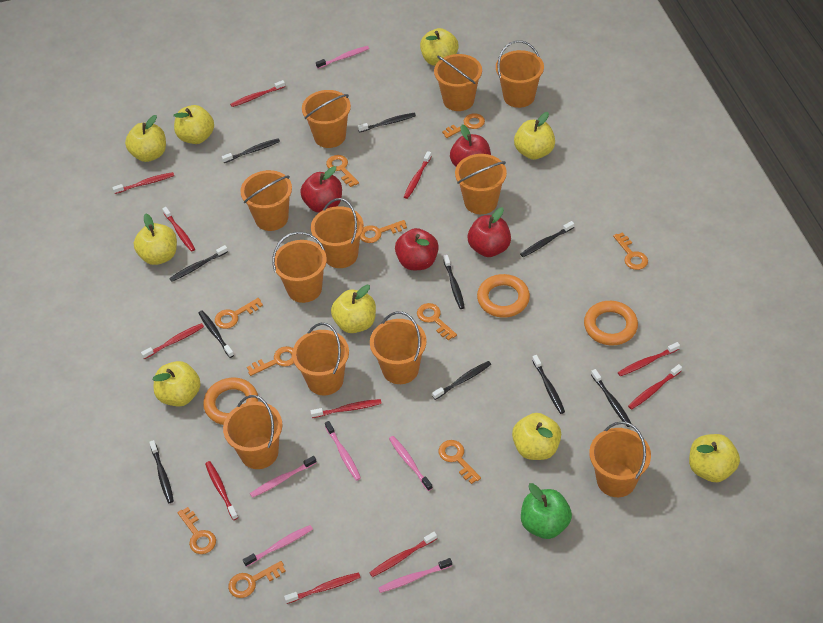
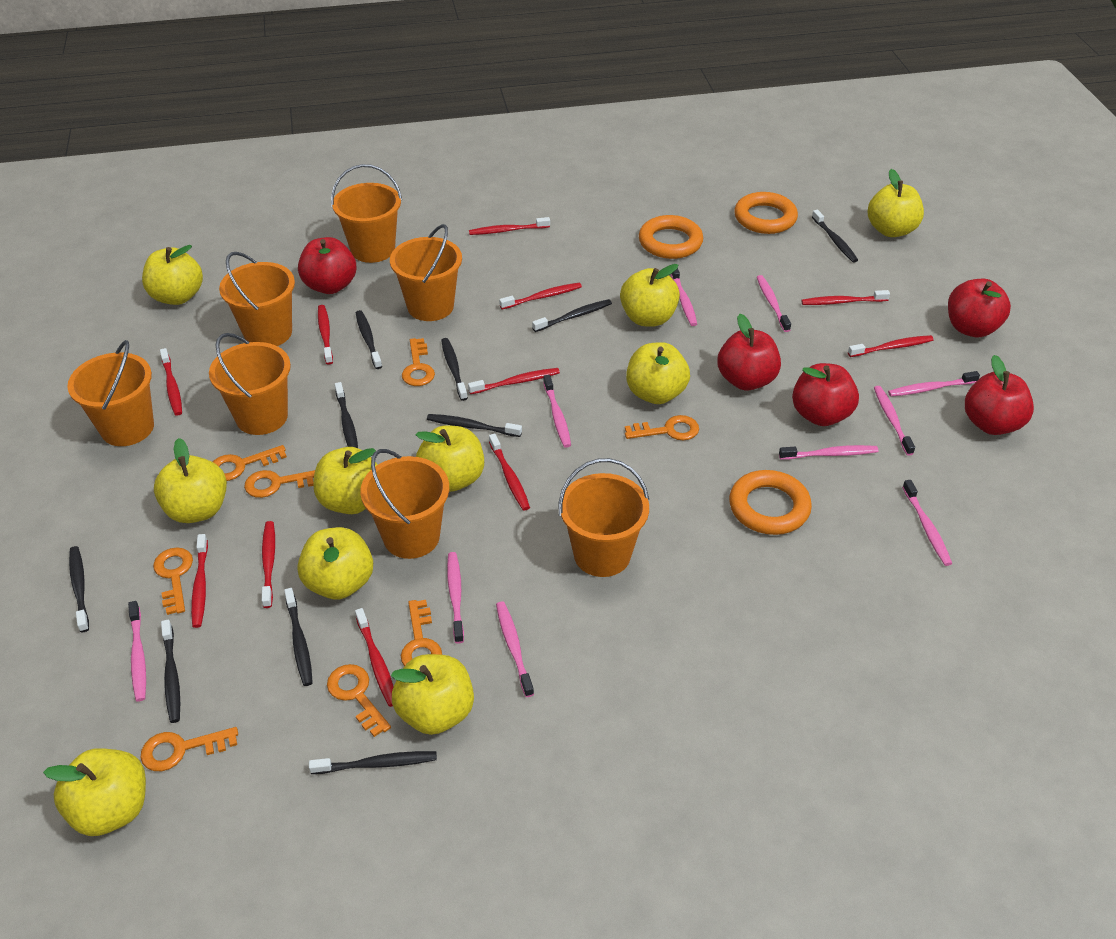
green apple: 1 -> 0
orange bucket: 11 -> 7
orange key: 10 -> 8
pink toothbrush: 6 -> 10
red apple: 4 -> 5
yellow apple: 9 -> 10

